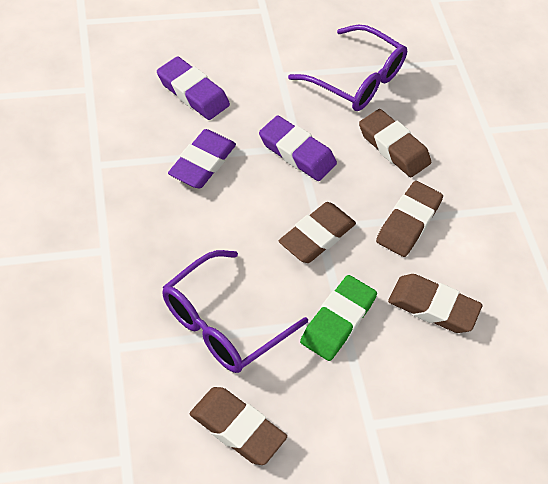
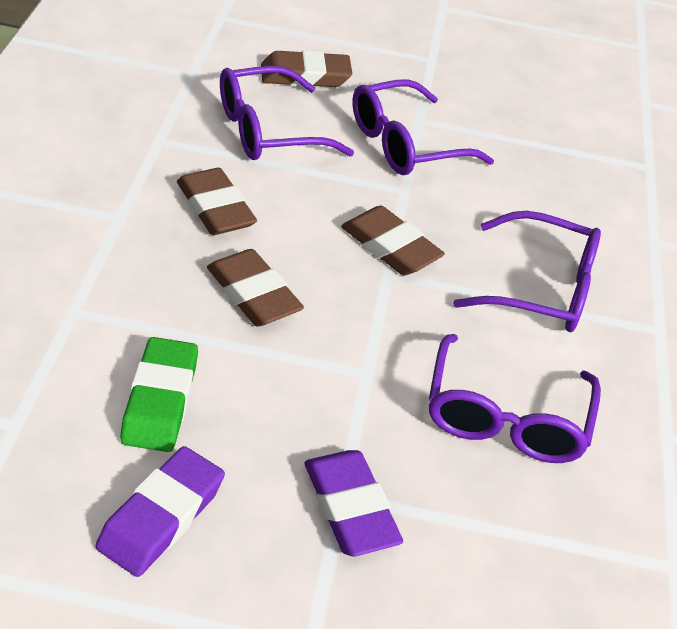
brown eraser: 5 -> 4
purple eraser: 3 -> 2
purple glasses: 2 -> 4

